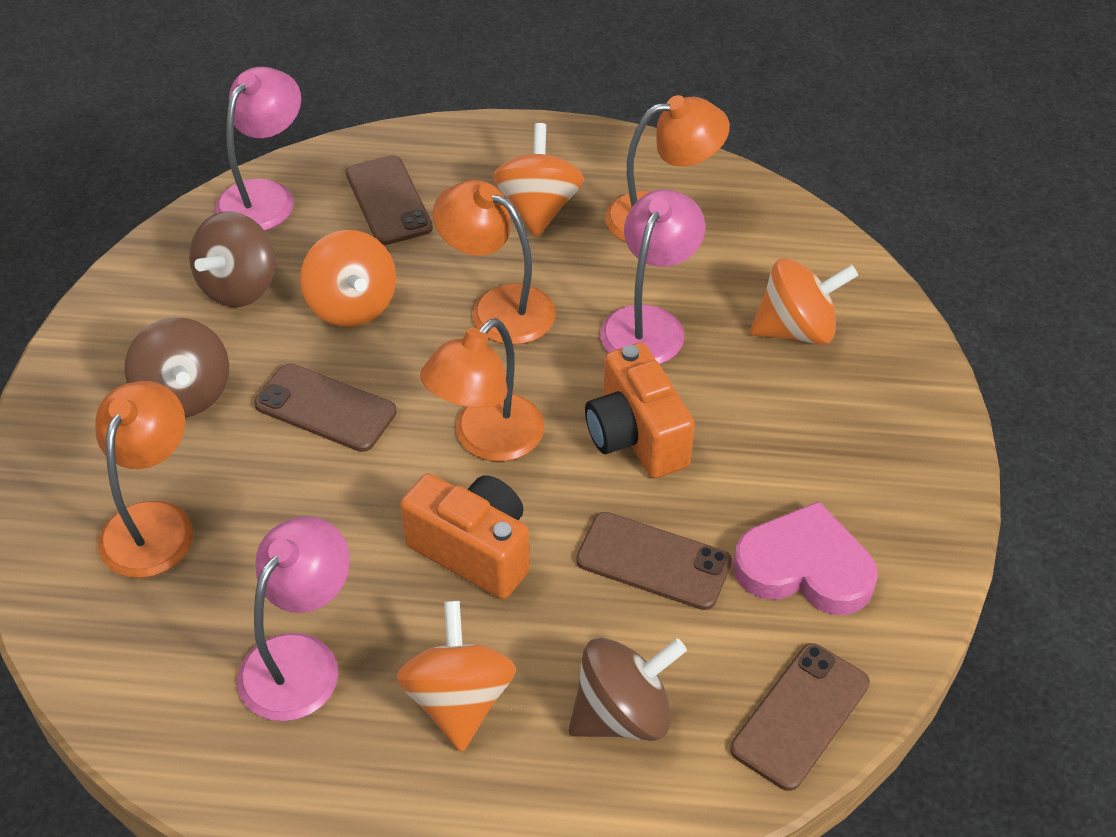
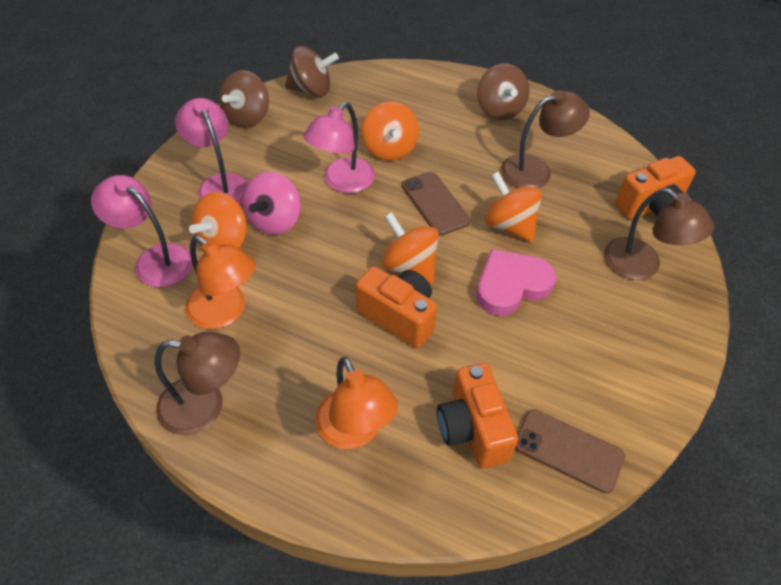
brown lamp: 0 -> 3
brown phone: 4 -> 2
orange camera: 2 -> 3
orange lamp: 4 -> 2
pink spinning top: 0 -> 1

